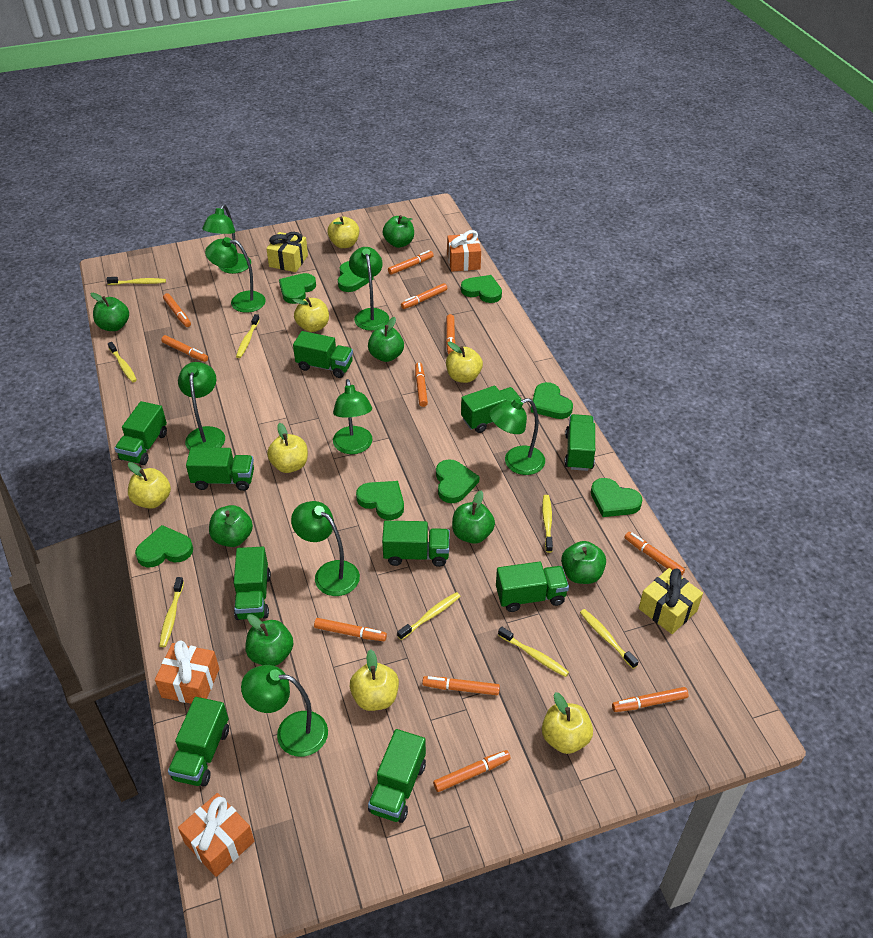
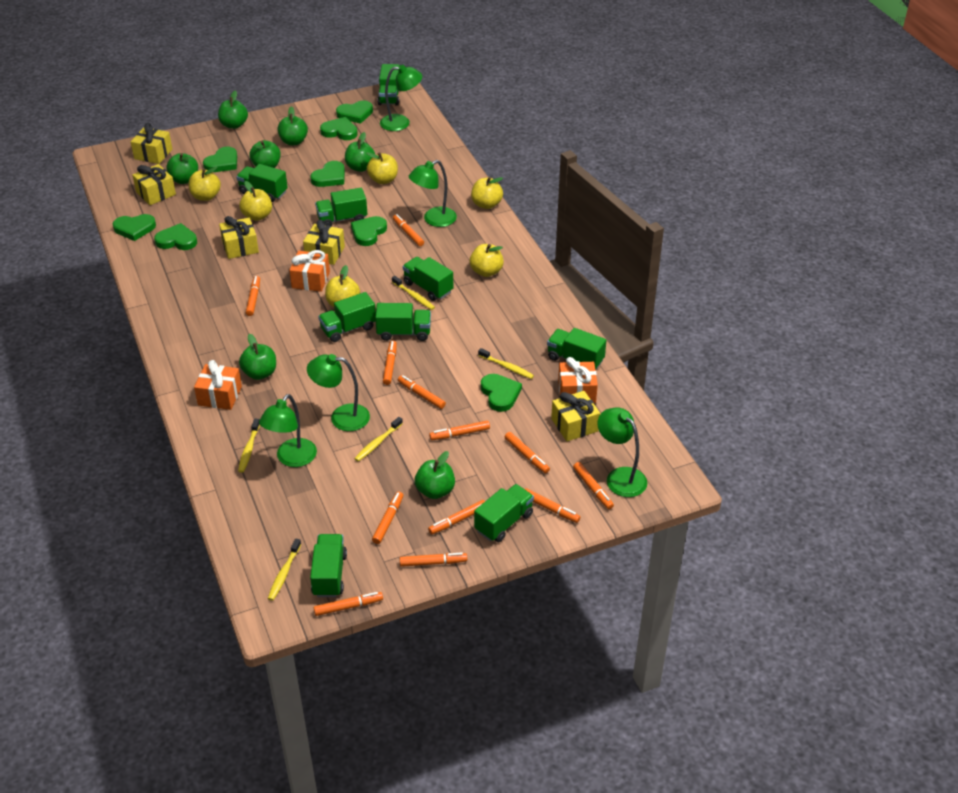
green lamp: 8 -> 5
green truck: 10 -> 9
orange marker: 11 -> 12
yellow apple: 7 -> 6
yellow gift: 2 -> 5
yellow toothbrush: 8 -> 5

